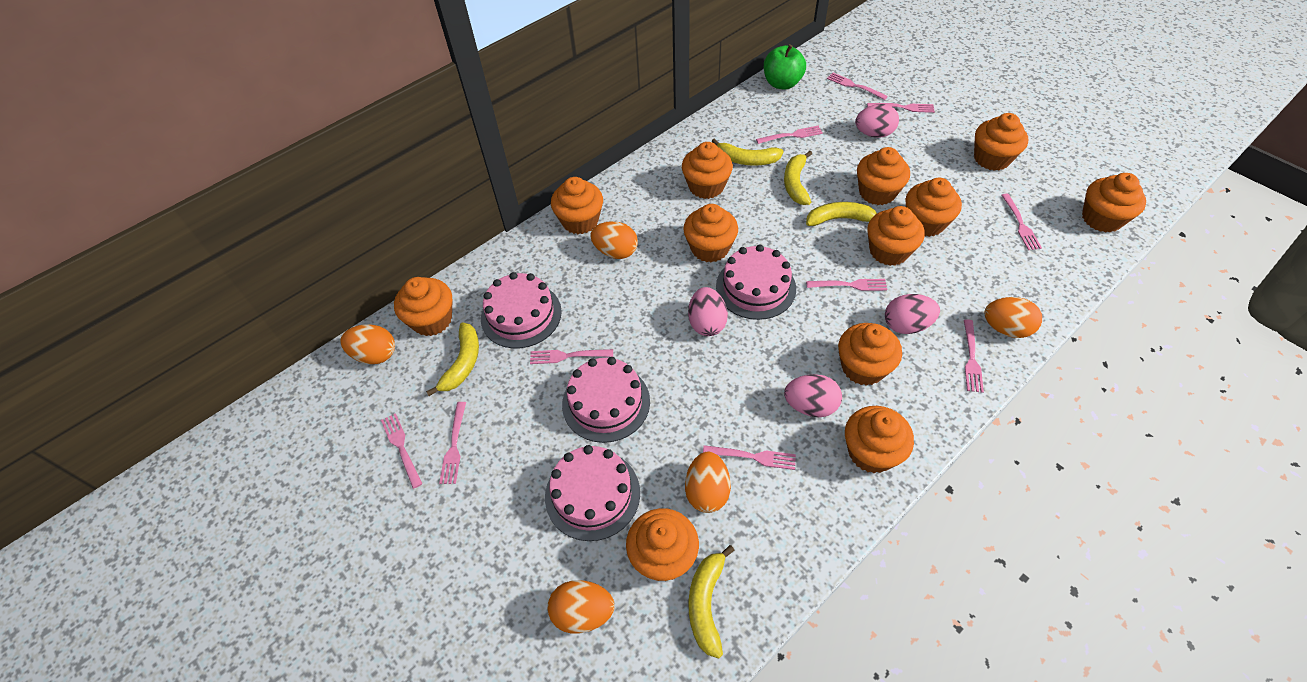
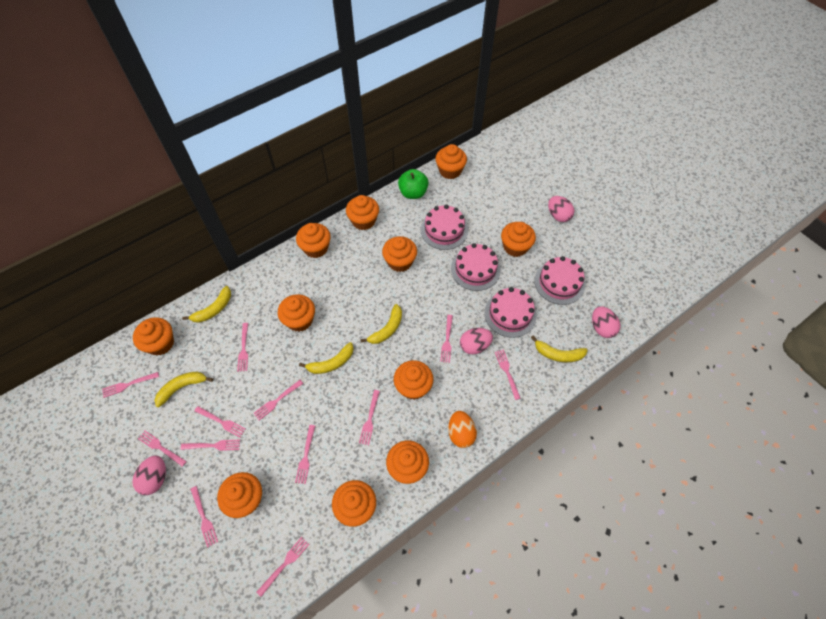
orange cupcake: 12 -> 11
orange egg: 5 -> 1
pink fork: 10 -> 12

